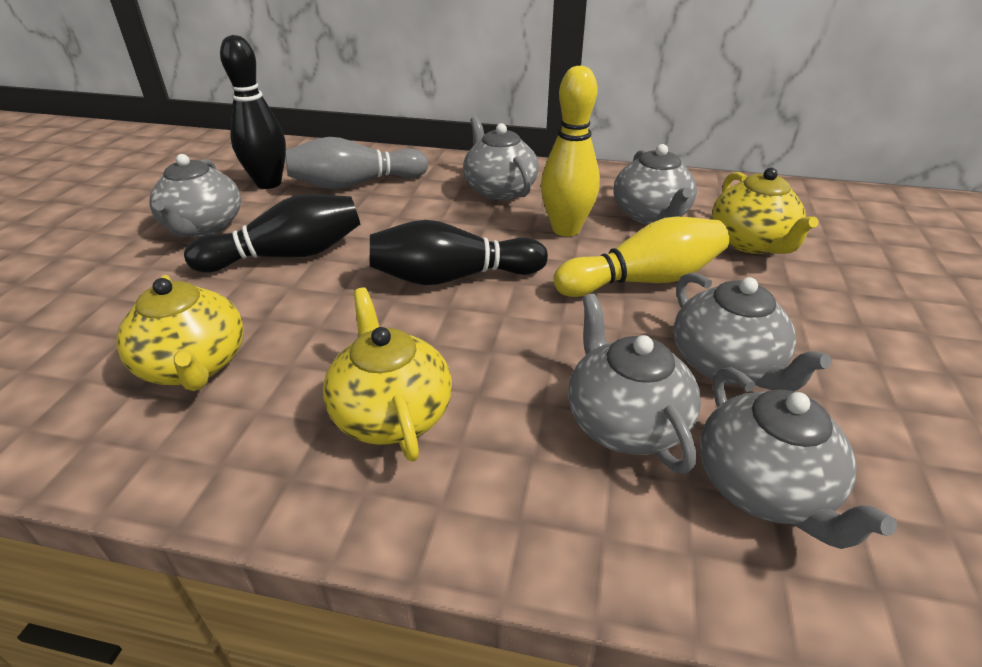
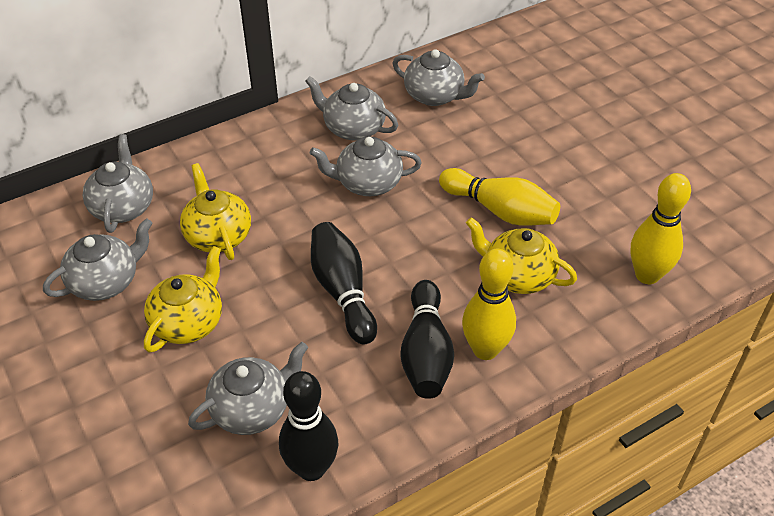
grey bowling pin: 1 -> 0
yellow bowling pin: 2 -> 3

